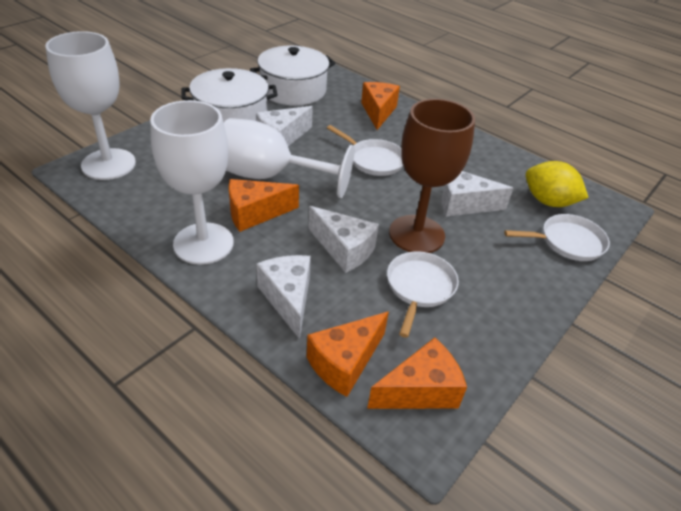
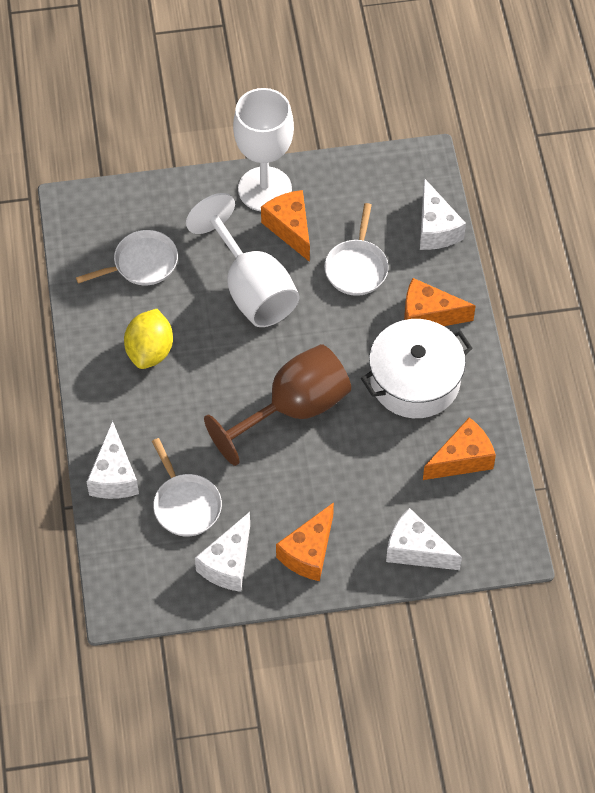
white goblet: 3 -> 2
white pot: 2 -> 1

